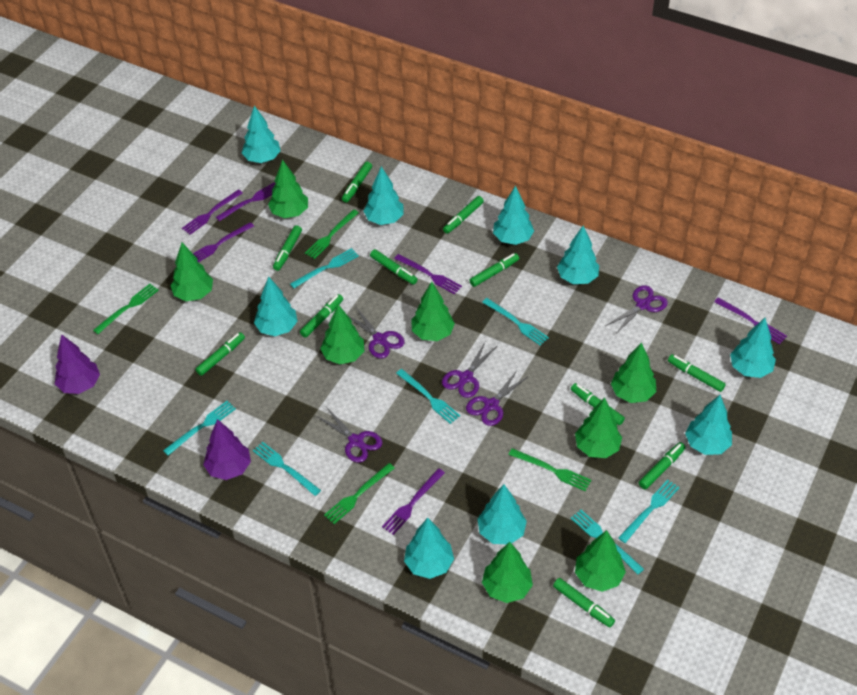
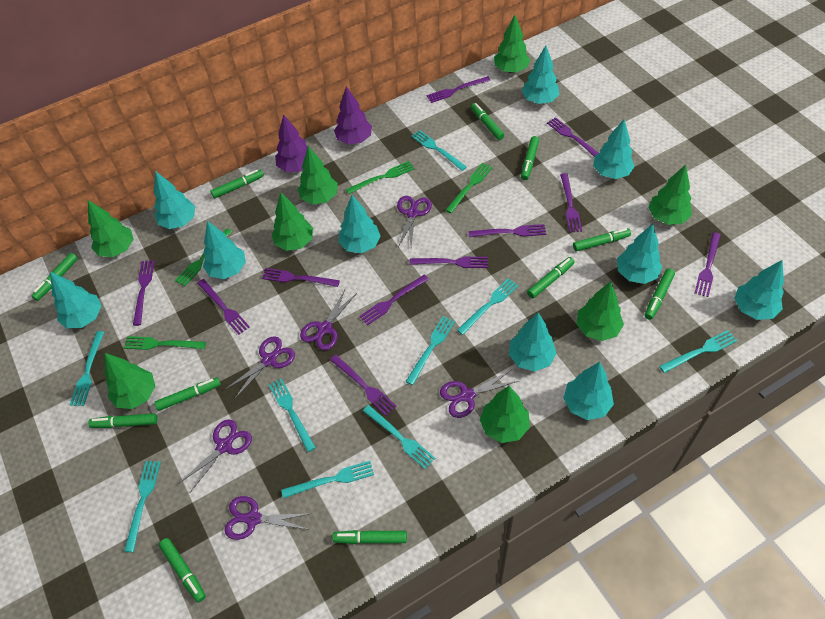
purple fork: 6 -> 11
purple scissors: 5 -> 6
turquoise fork: 7 -> 9
turquoise tree: 9 -> 10

